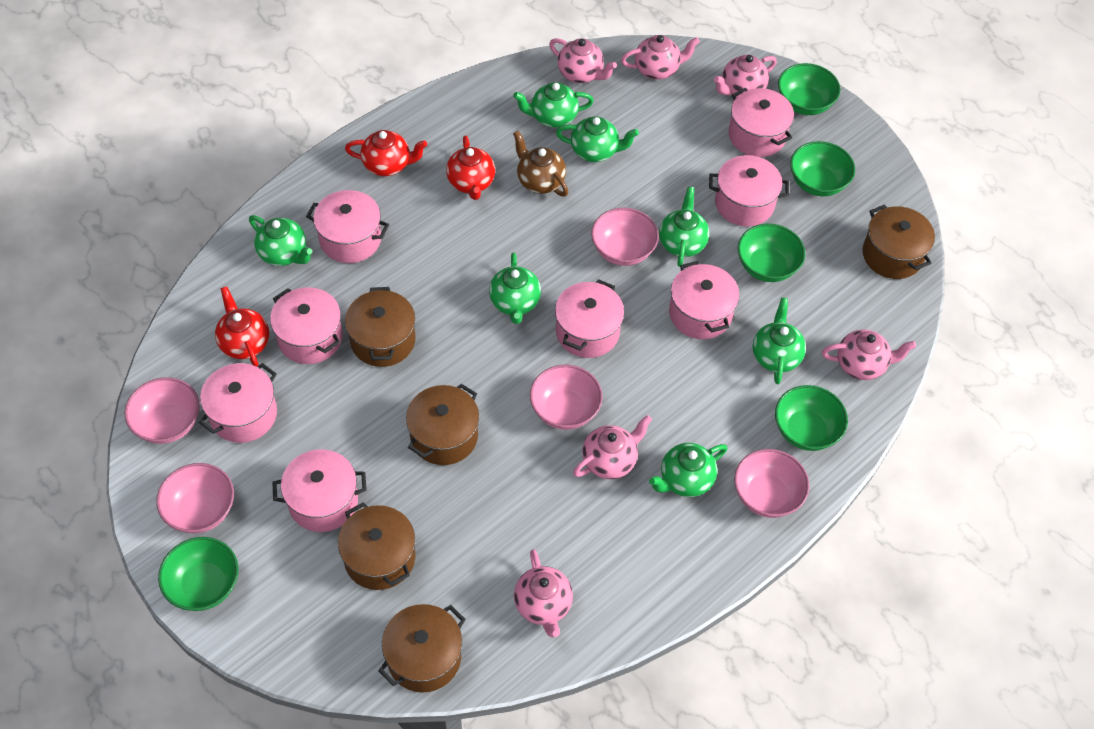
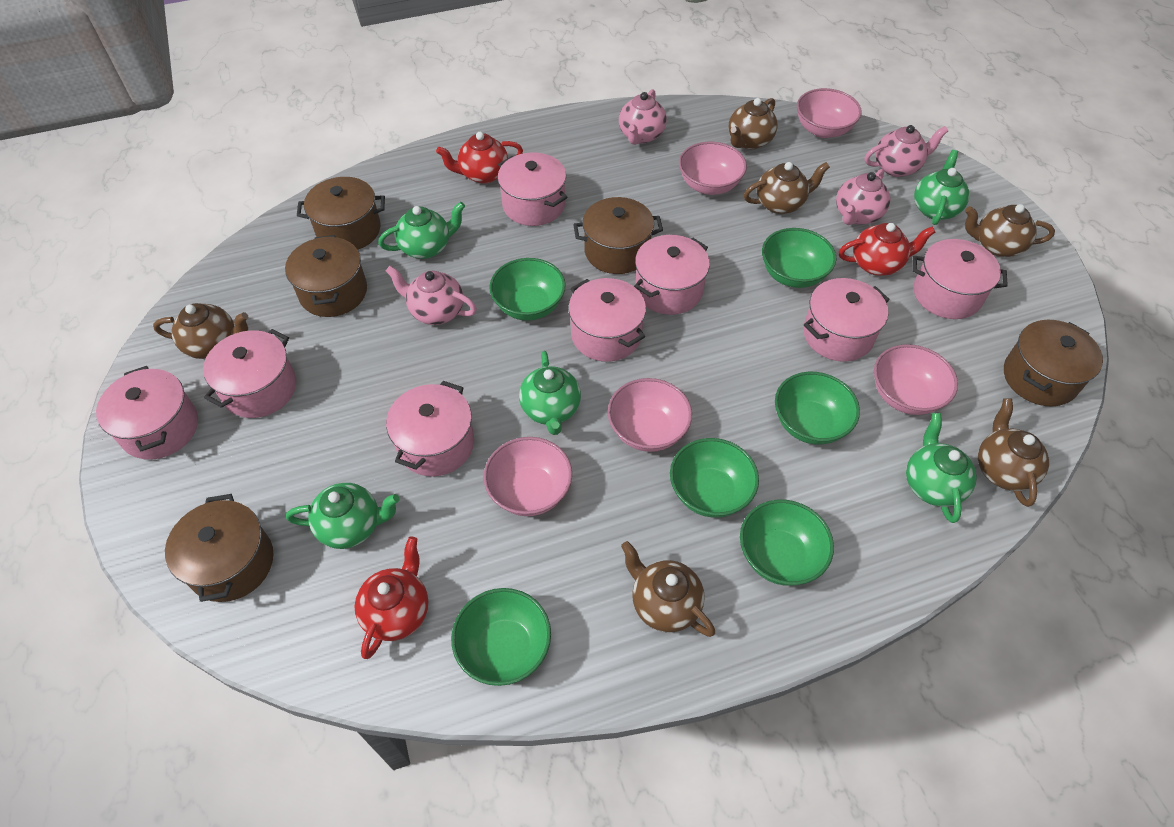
brown teapot: 1 -> 6
green bowl: 5 -> 6
green teapot: 7 -> 5
pink teapot: 6 -> 4

